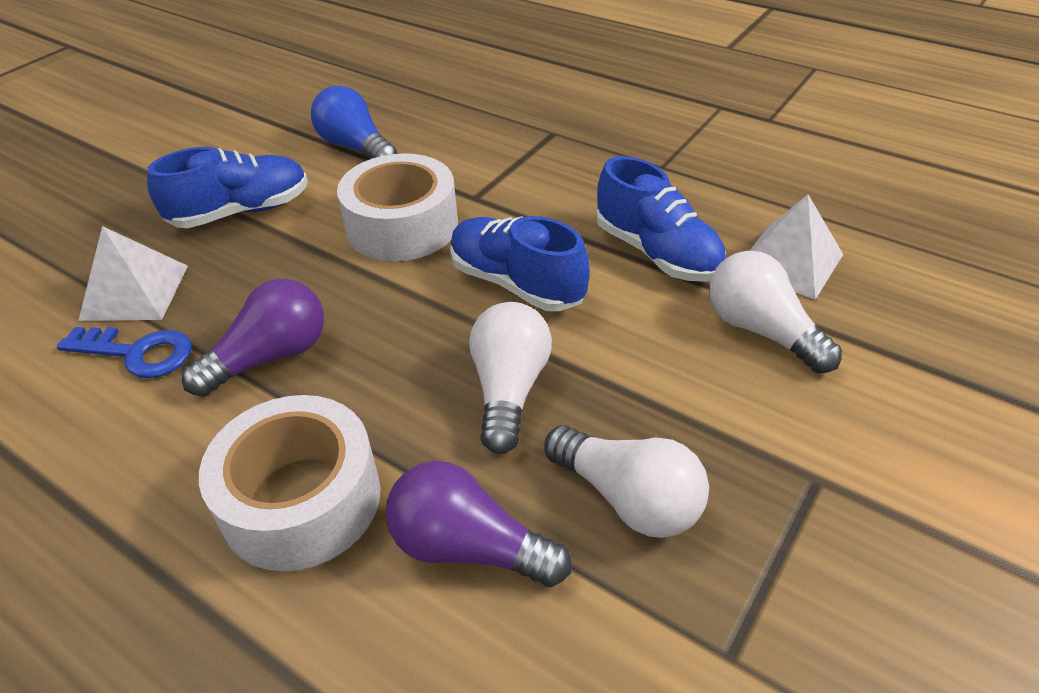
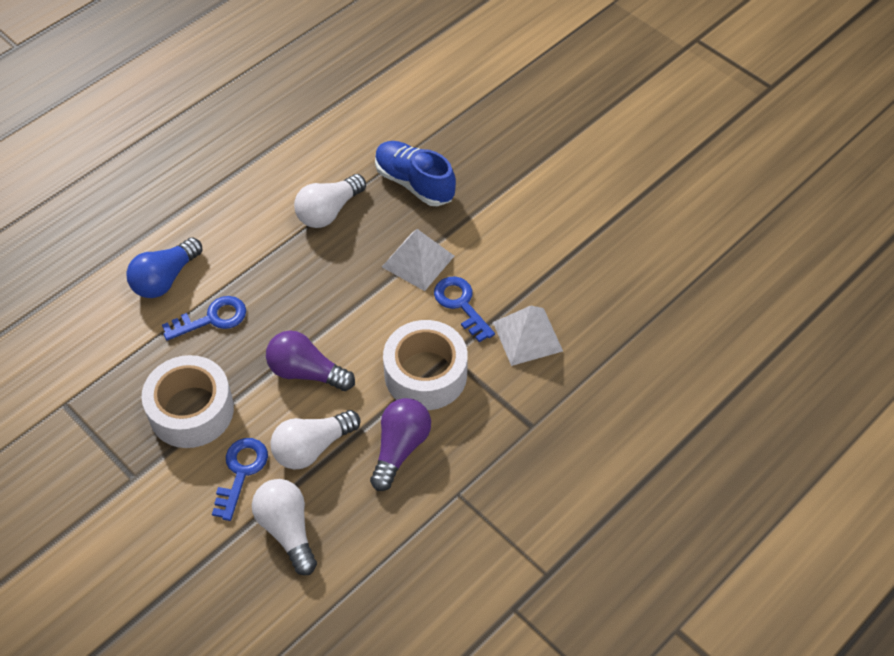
blue key: 1 -> 3
blue shoe: 3 -> 1

